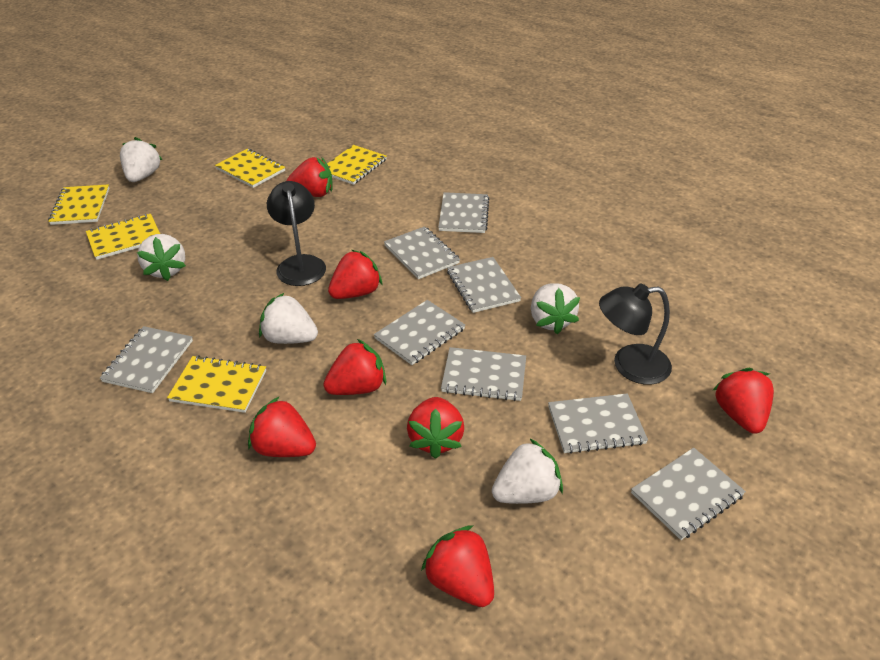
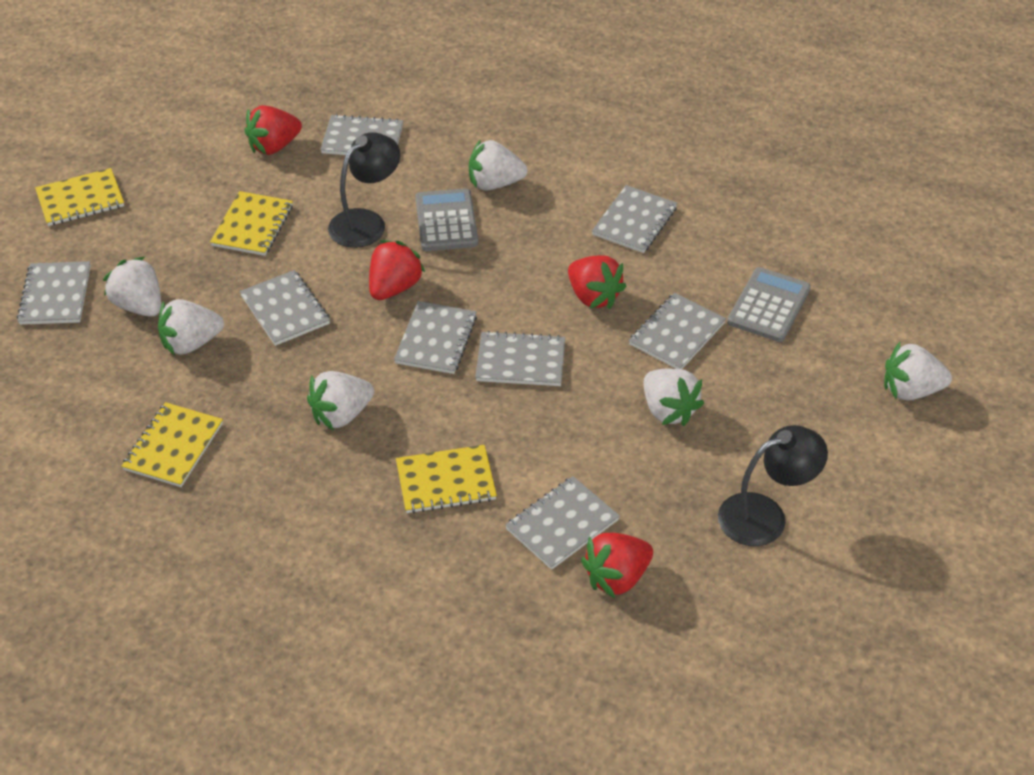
grey calculator: 0 -> 2
red strawberry: 7 -> 4
white strawberry: 5 -> 6
yellow notebook: 5 -> 4

